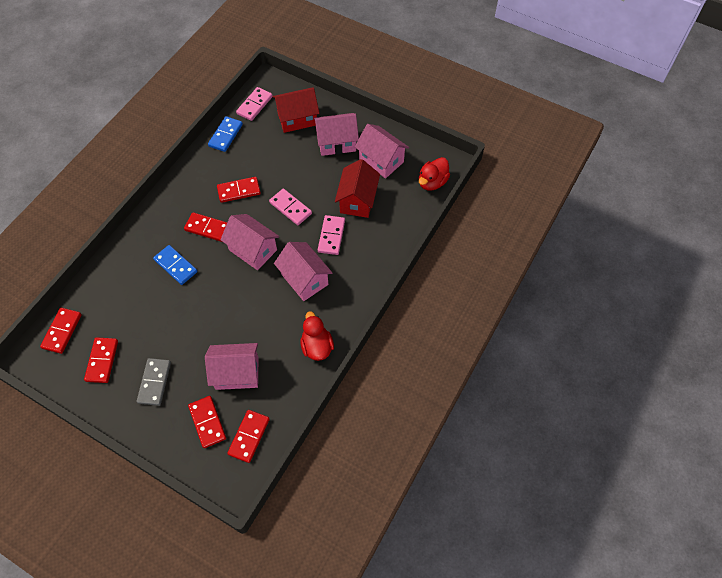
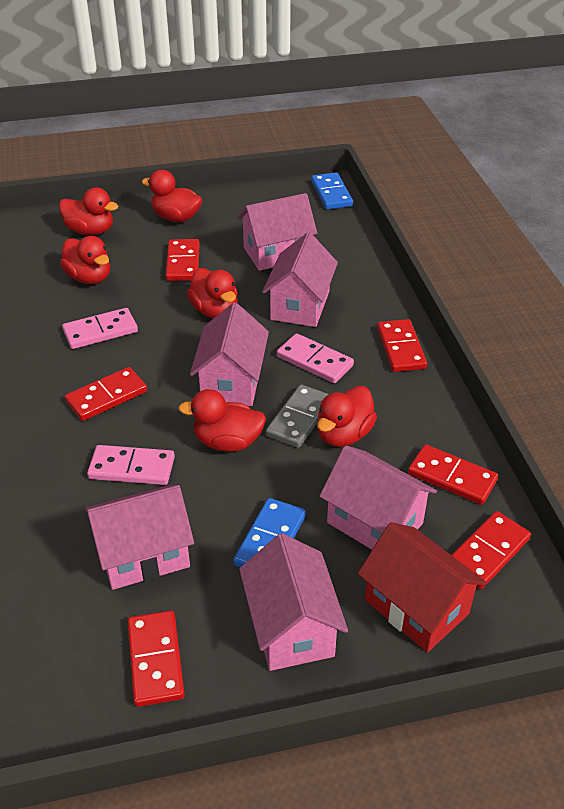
pink house: 5 -> 6
red duck: 2 -> 6
red house: 2 -> 1

